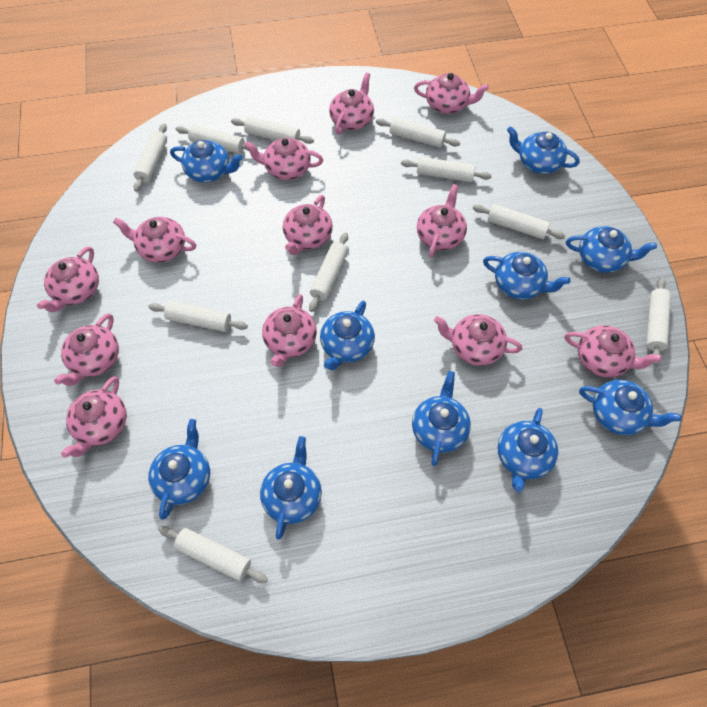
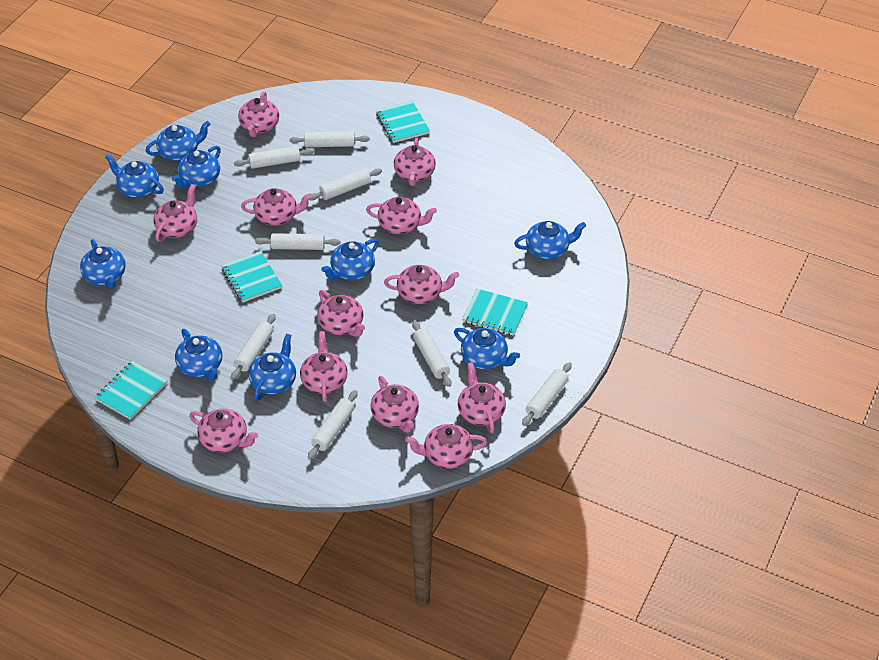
blue teapot: 10 -> 9
turquoise notebook: 0 -> 4
white rolling pin: 10 -> 8

